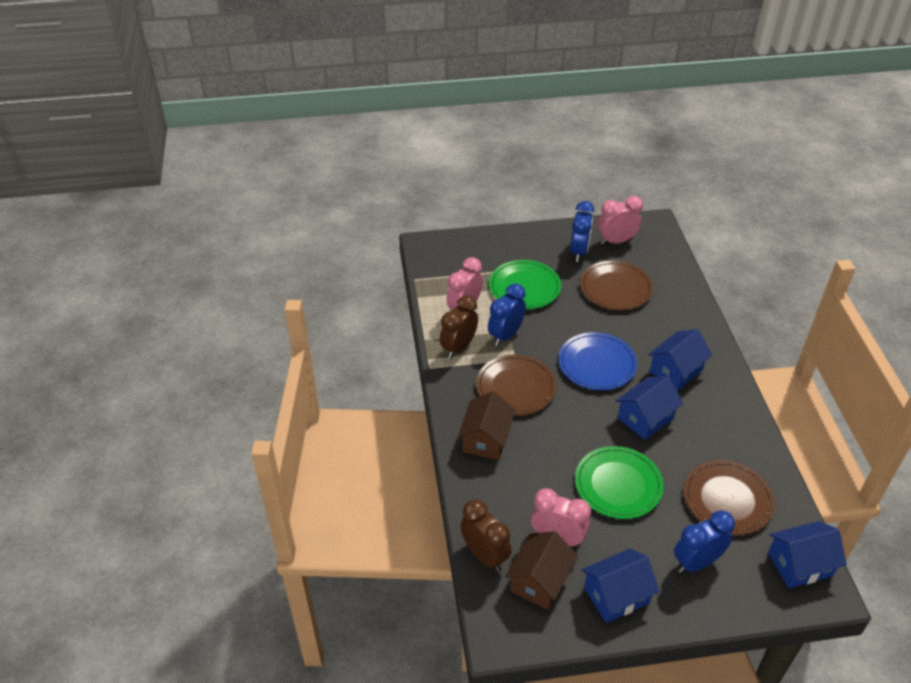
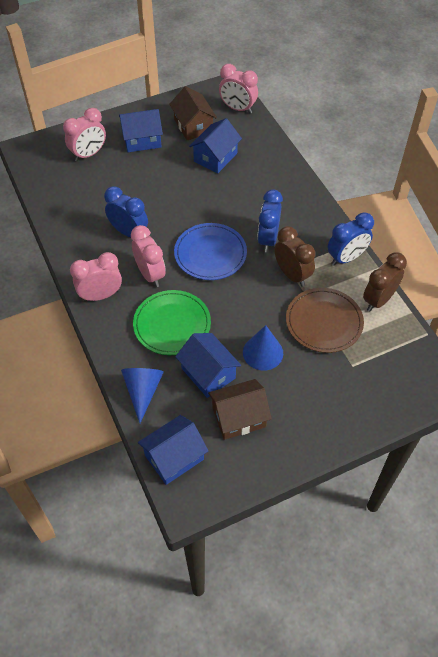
blue cone: 0 -> 2
brown plate: 3 -> 1
green plate: 2 -> 1
pink clock: 3 -> 4

